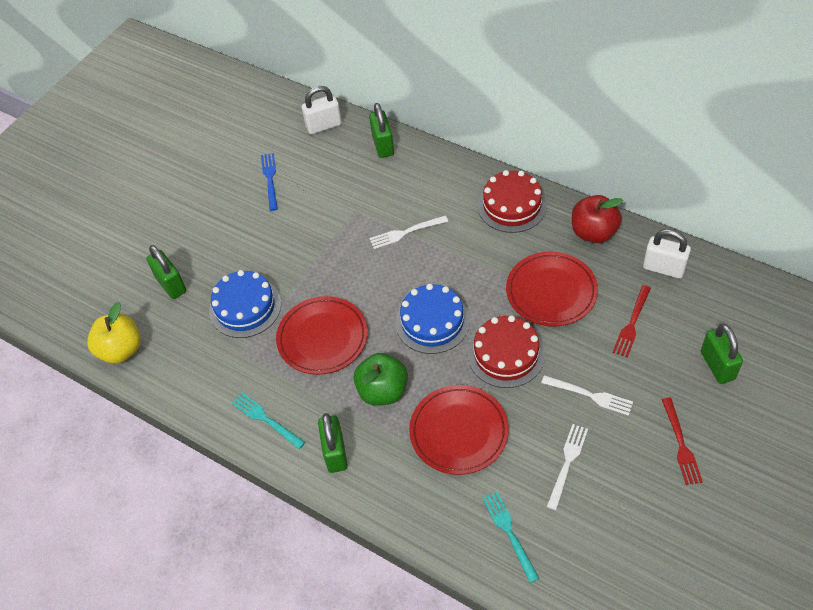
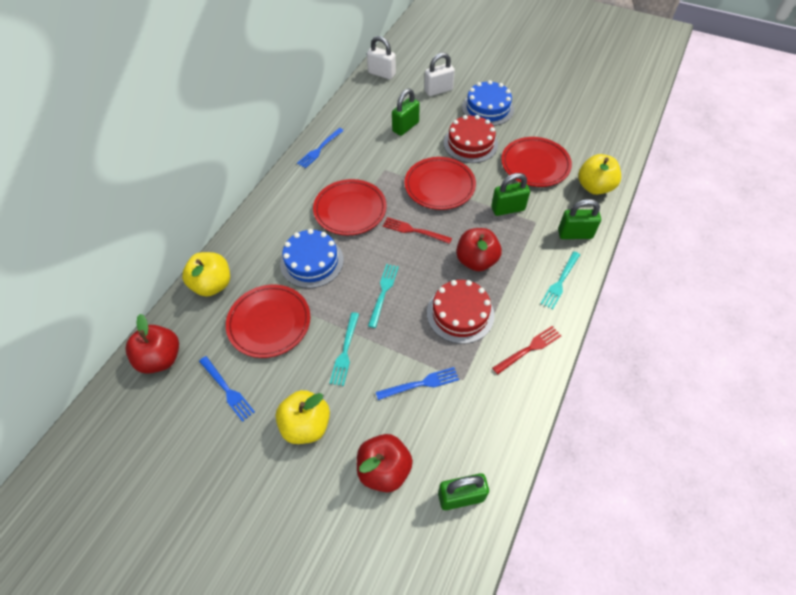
blue fork: 1 -> 3
green apple: 1 -> 0
red apple: 1 -> 3
red plate: 3 -> 4
turquoise fork: 2 -> 3
white fork: 3 -> 0
yellow apple: 1 -> 3

